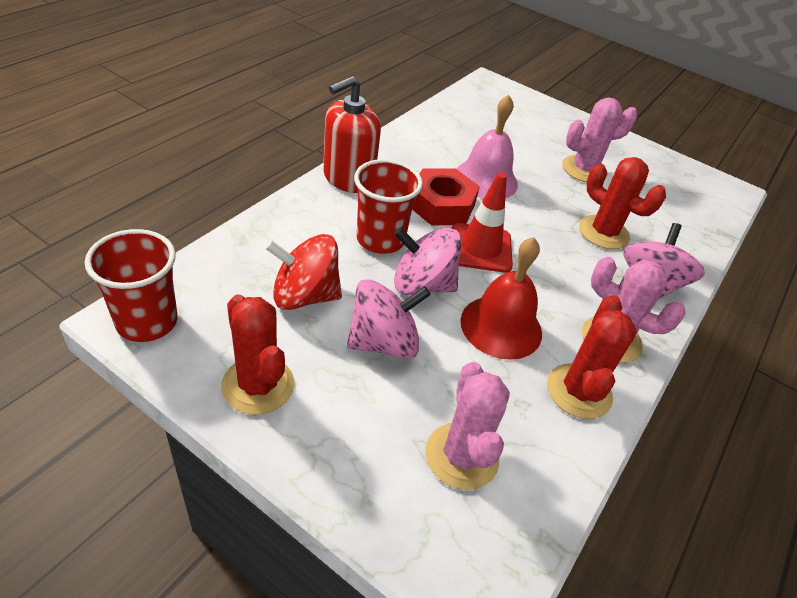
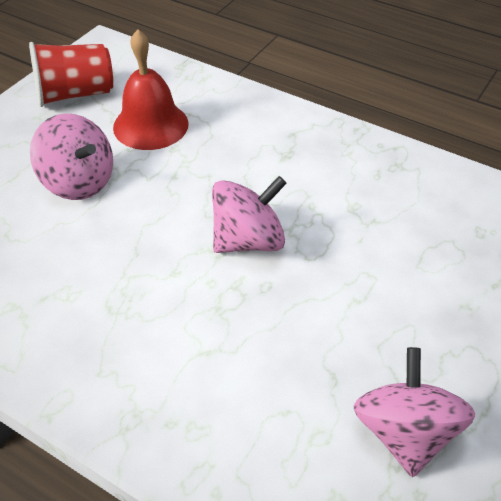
pink bell: 1 -> 0
pink cactus: 3 -> 0
red cactus: 3 -> 0
red cup: 2 -> 1
red nut: 1 -> 0
red soap dispenser: 1 -> 0
red spinning top: 1 -> 0
red traffic cone: 1 -> 0

